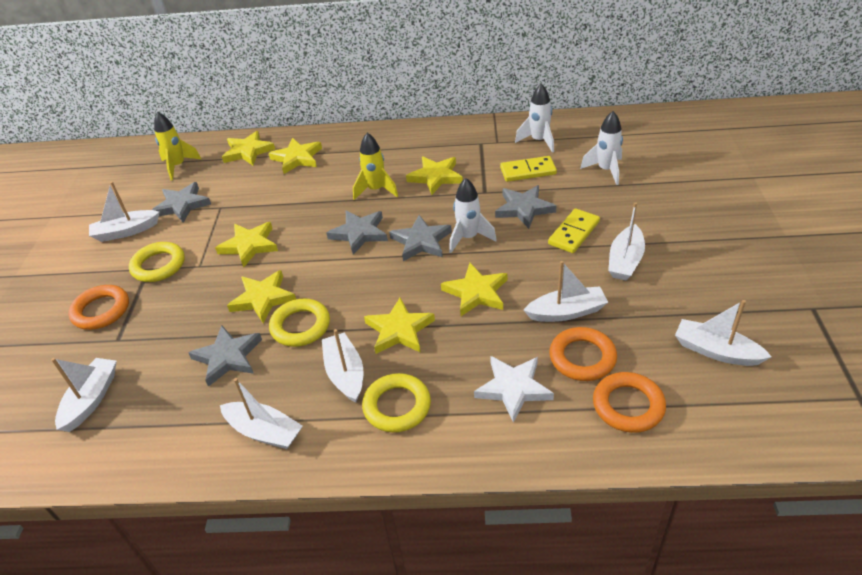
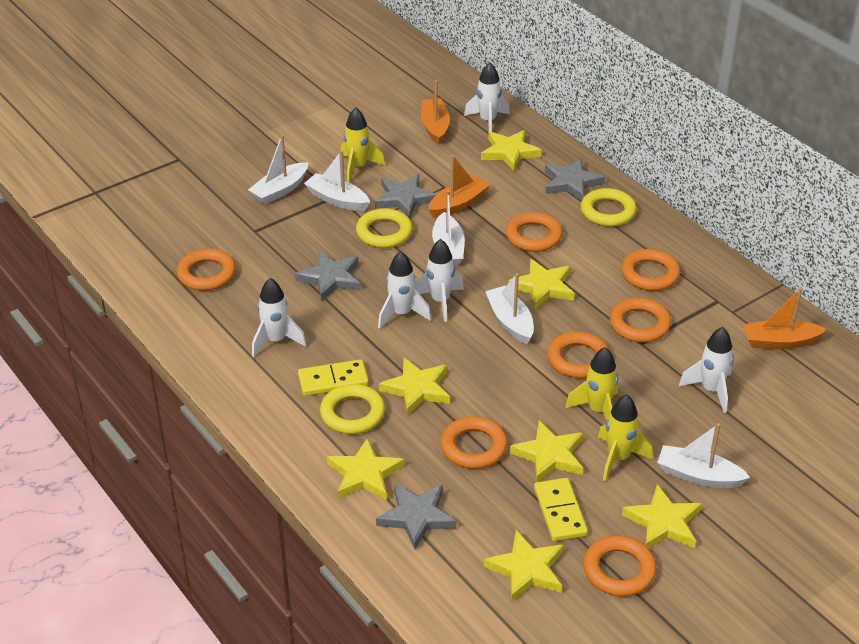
grey star: 5 -> 4
orange boat: 0 -> 3
orange ring: 3 -> 7
white boat: 7 -> 5
white rocket: 3 -> 5
white star: 1 -> 0
yellow rocket: 2 -> 3

